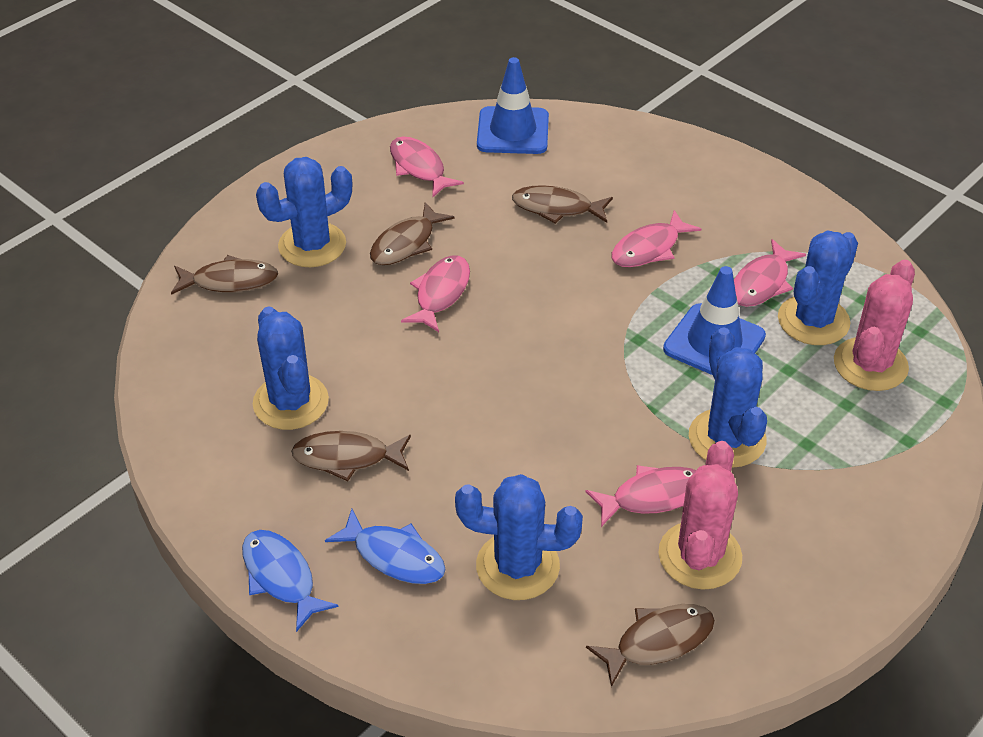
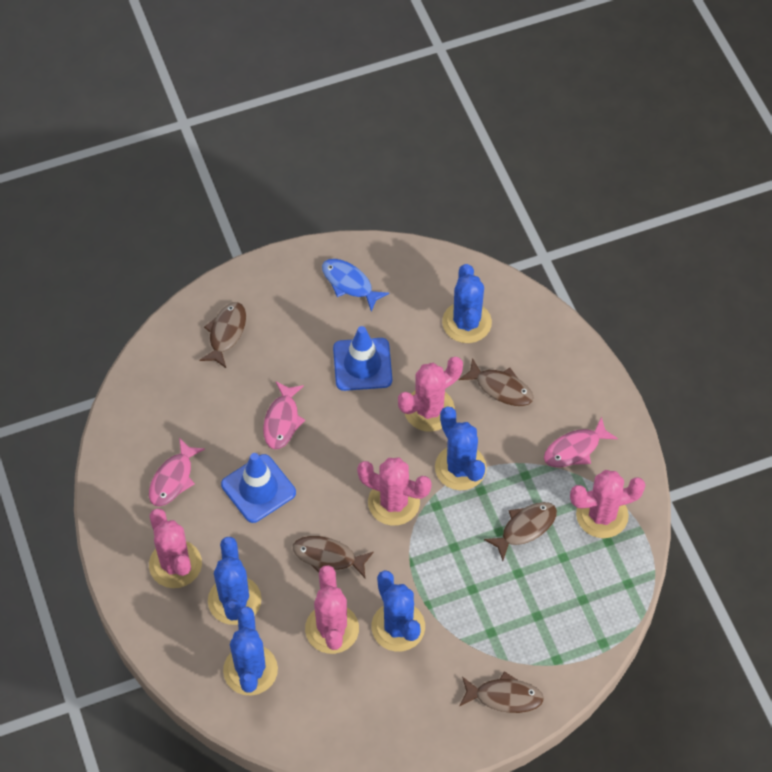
blue fish: 2 -> 1
pink cactus: 2 -> 5
pink fish: 5 -> 3

